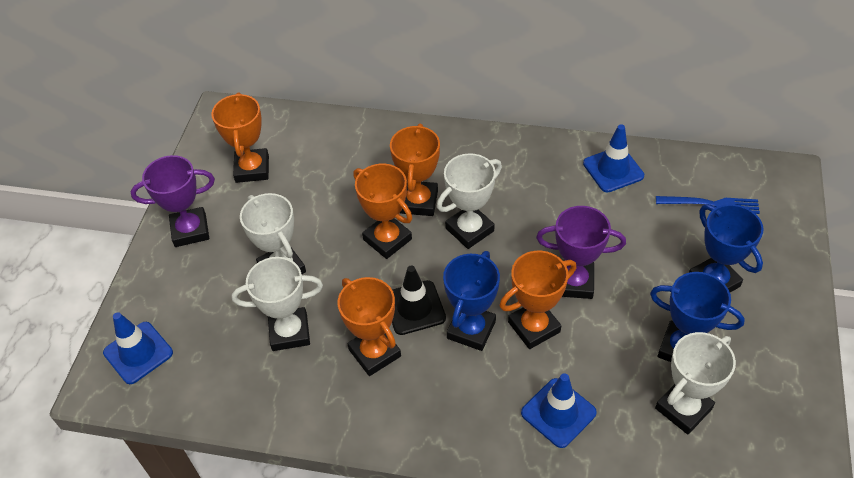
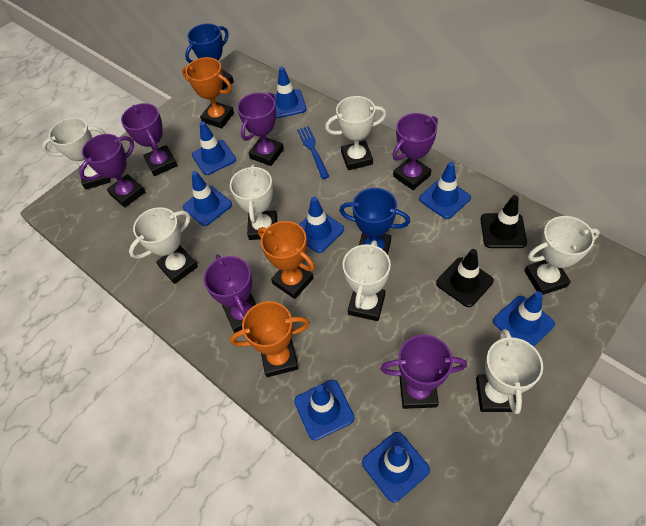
black traffic cone: 1 -> 2
blue traffic cone: 3 -> 8
blue trophy: 3 -> 2
orange trophy: 5 -> 3
purple trophy: 2 -> 6
white trophy: 4 -> 7

